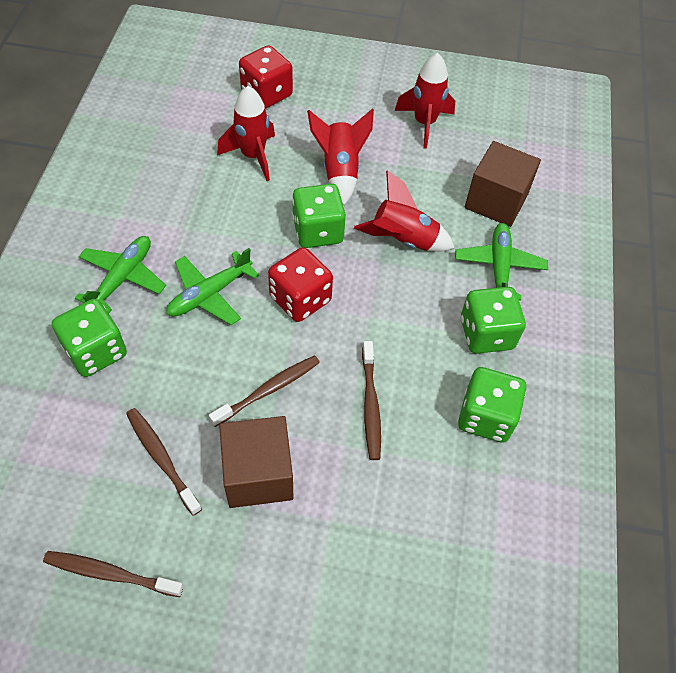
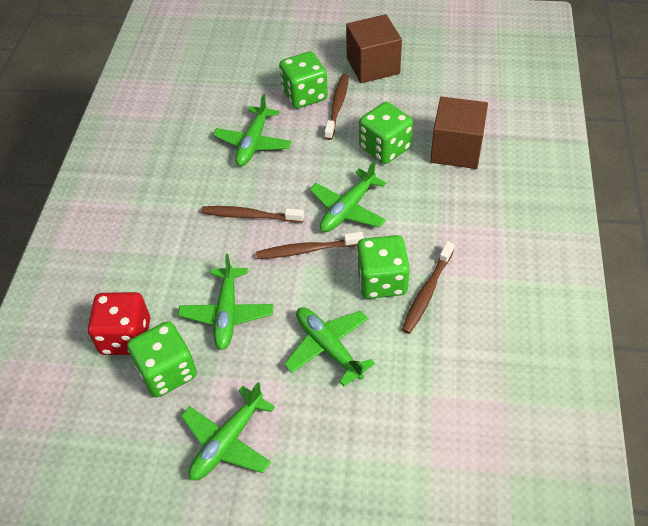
green plane: 3 -> 5
red dice: 2 -> 1
red rocket: 4 -> 0

